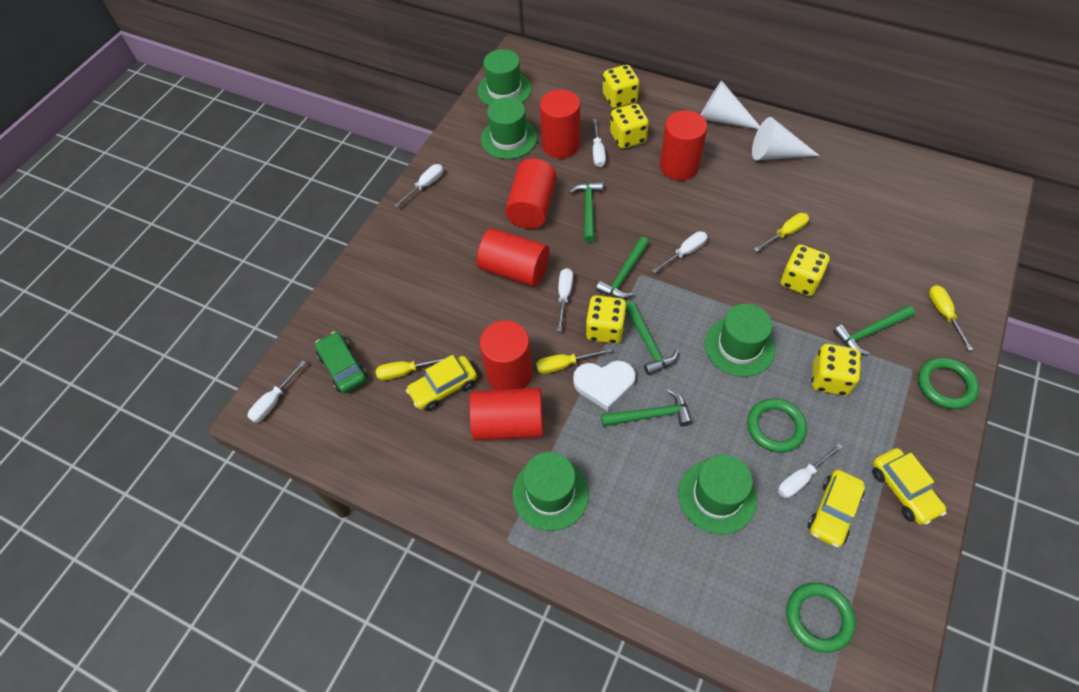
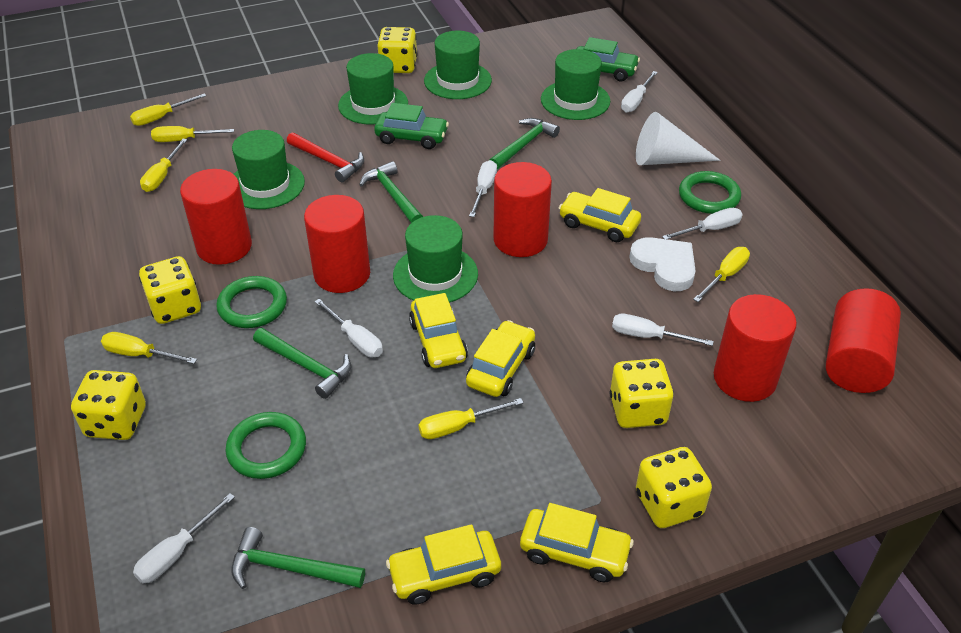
green car: 1 -> 2
green hammer: 5 -> 4
red cylinder: 6 -> 5
red hammer: 0 -> 1
white cone: 2 -> 1
yellow car: 3 -> 5
yellow screwdriver: 4 -> 6

